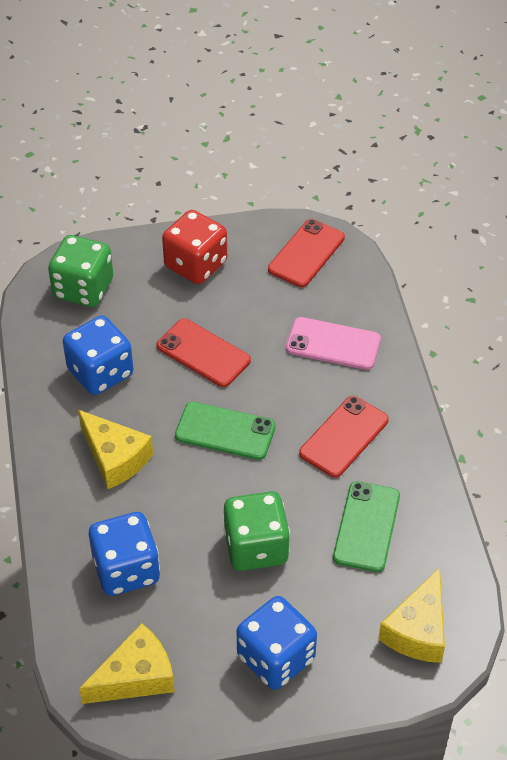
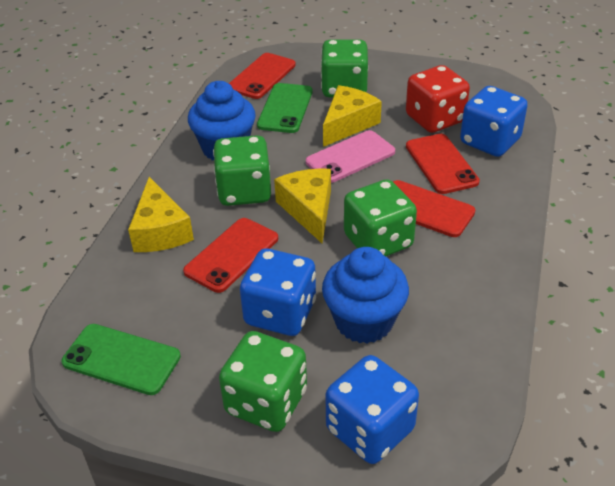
blue cupcake: 0 -> 2
green dice: 2 -> 4
red phone: 3 -> 4

